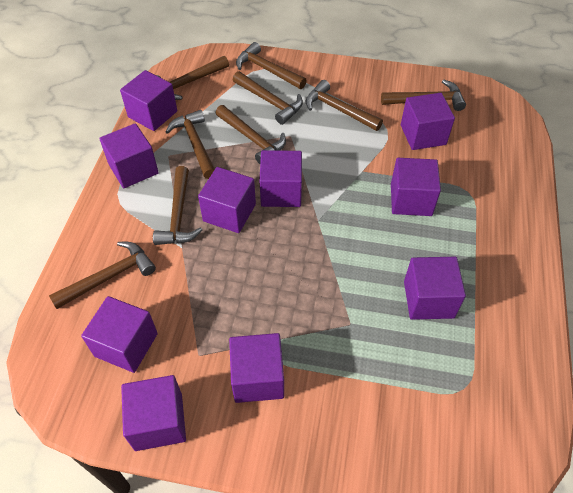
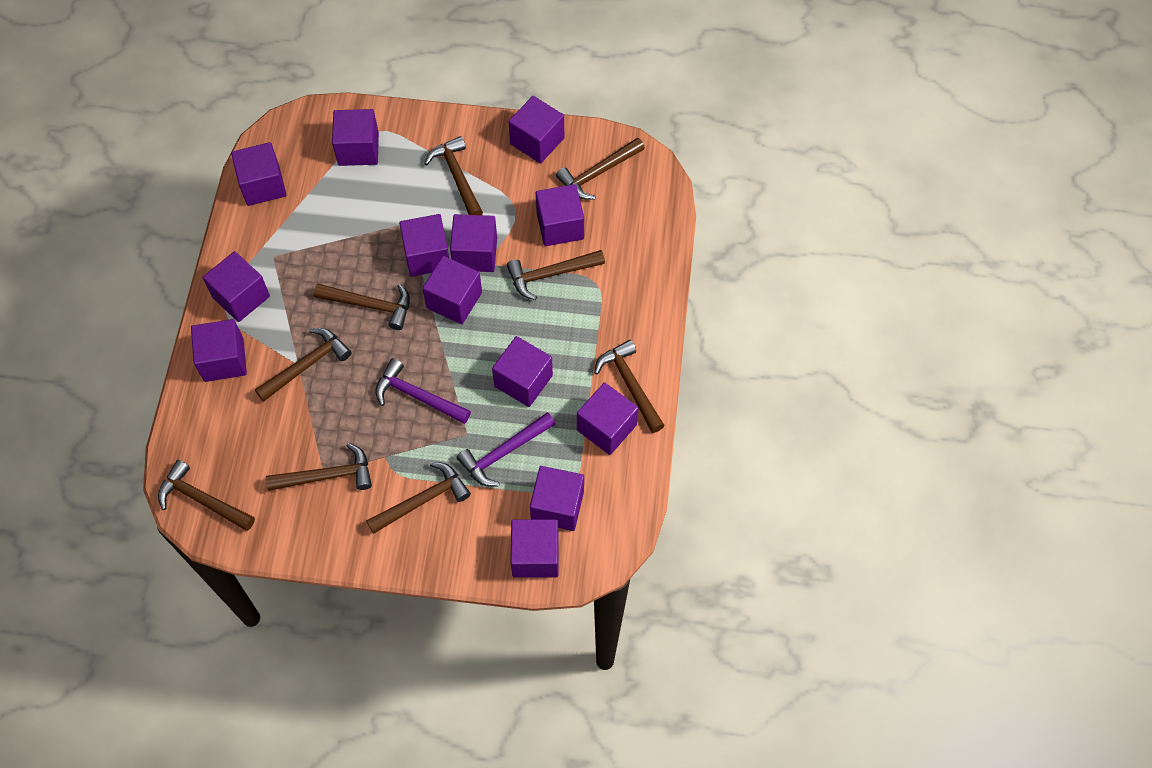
purple cube: 10 -> 13
purple hammer: 0 -> 2

